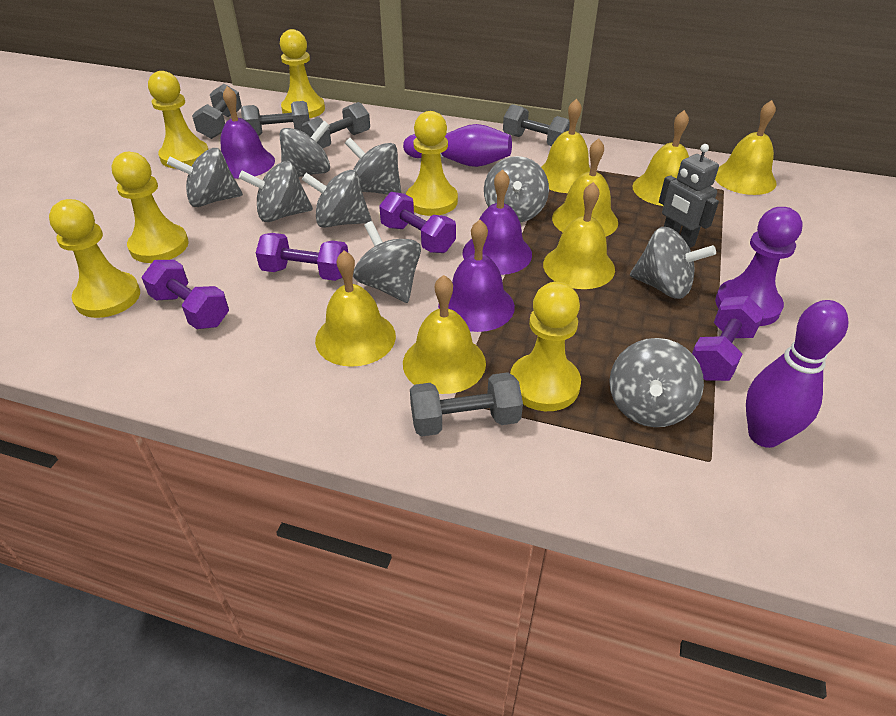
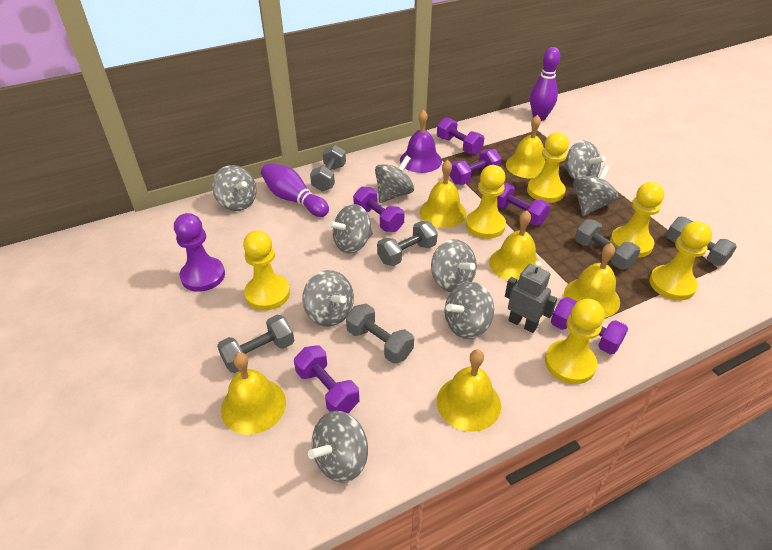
grey dumbbell: 5 -> 6
purple bell: 3 -> 1
purple dumbbell: 4 -> 6
yellow bell: 7 -> 6

